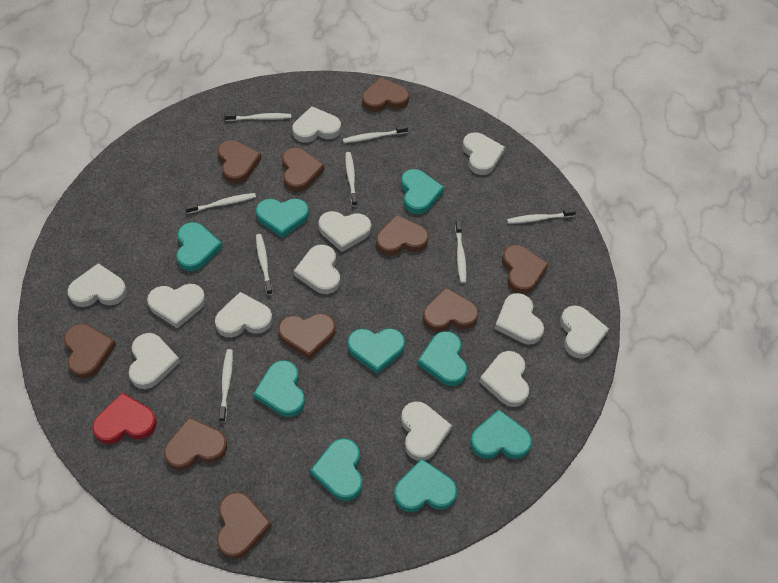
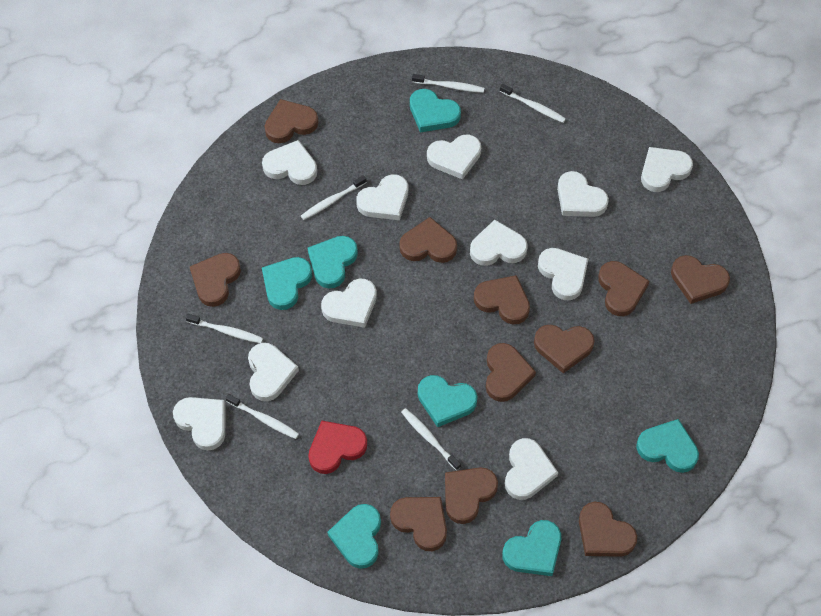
brown heart: 10 -> 11
turquoise heart: 9 -> 7
white heart: 12 -> 11
white toothbrush: 8 -> 6

